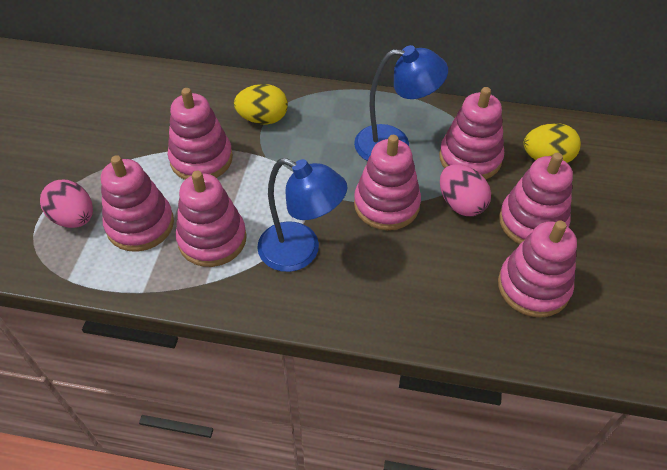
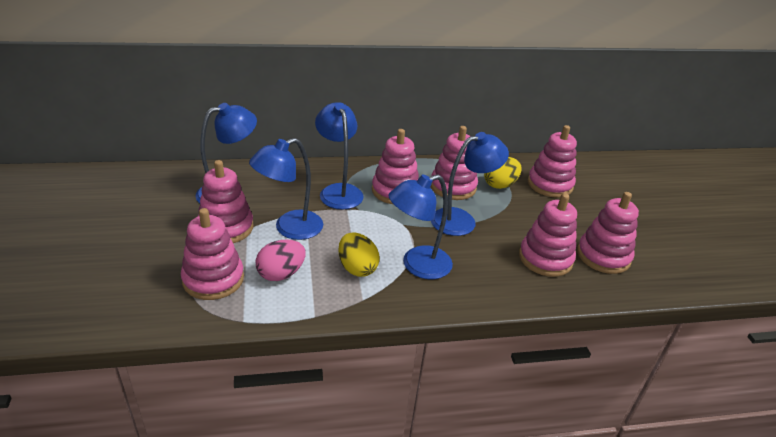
blue lamp: 2 -> 5
pink egg: 2 -> 1

